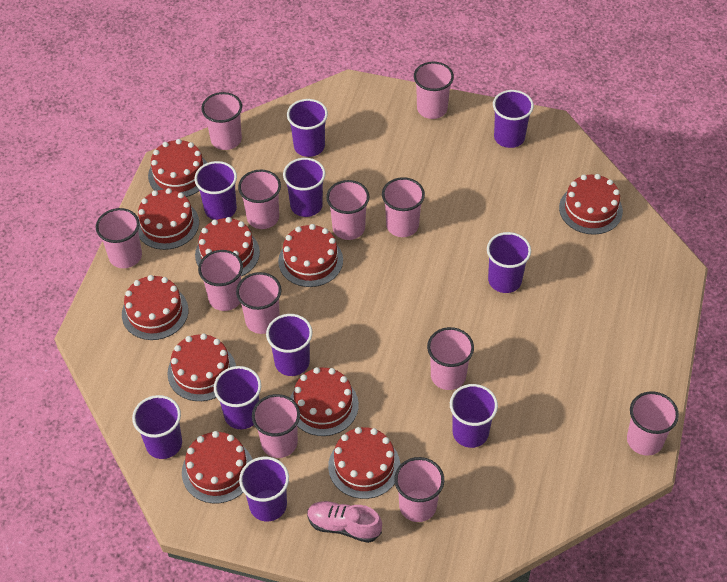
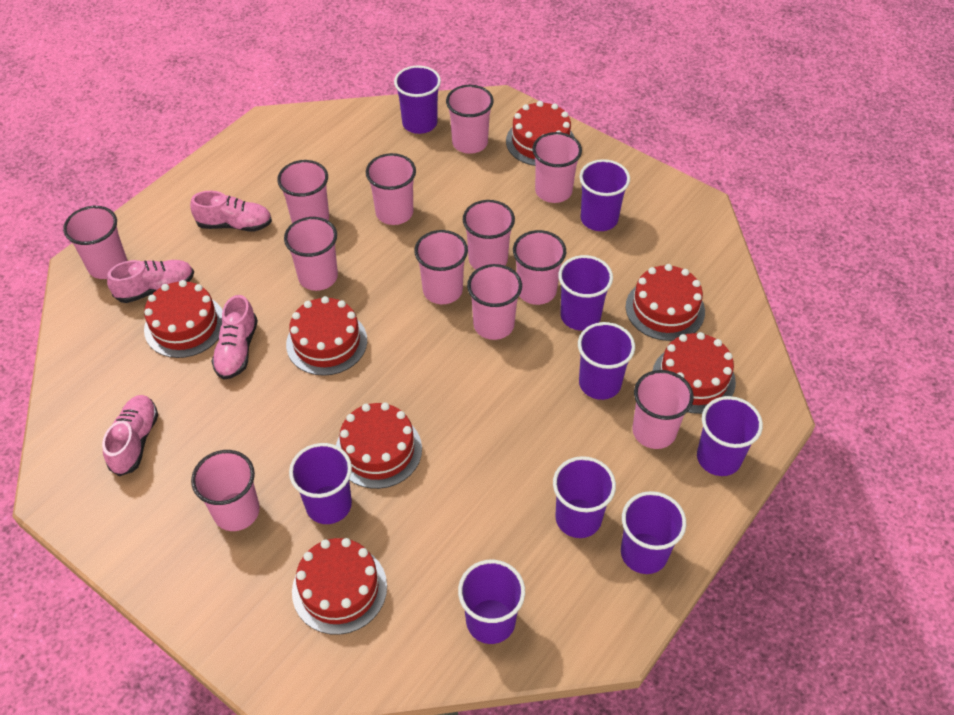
pink shoe: 1 -> 4
purple cup: 10 -> 9
red cake: 10 -> 7

